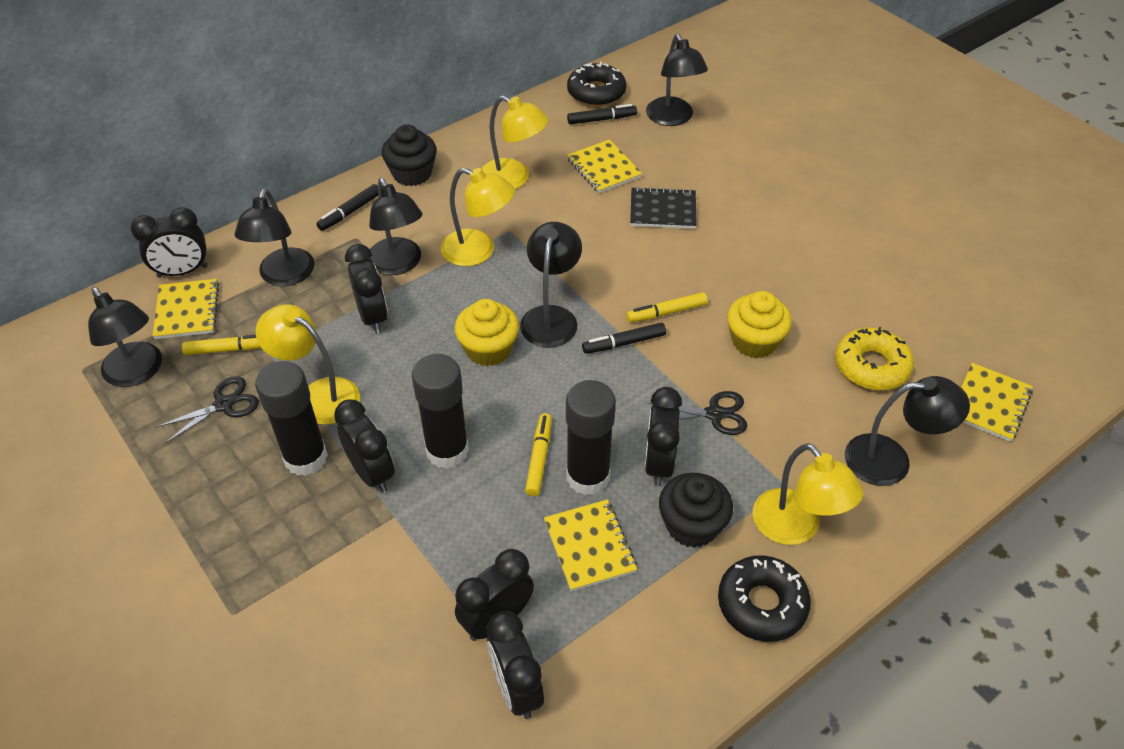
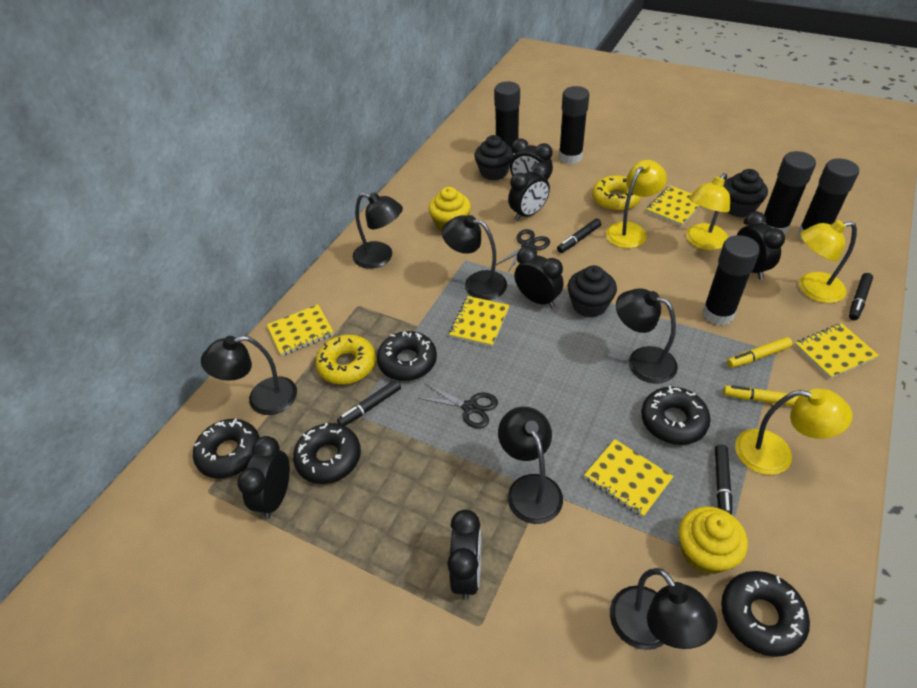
black cupcake: 2 -> 3
black donut: 2 -> 5
black glue stick: 3 -> 5
black marker: 3 -> 4
black notebook: 1 -> 0
yellow donut: 1 -> 2
yellow marker: 3 -> 2
yellow notebook: 4 -> 5

